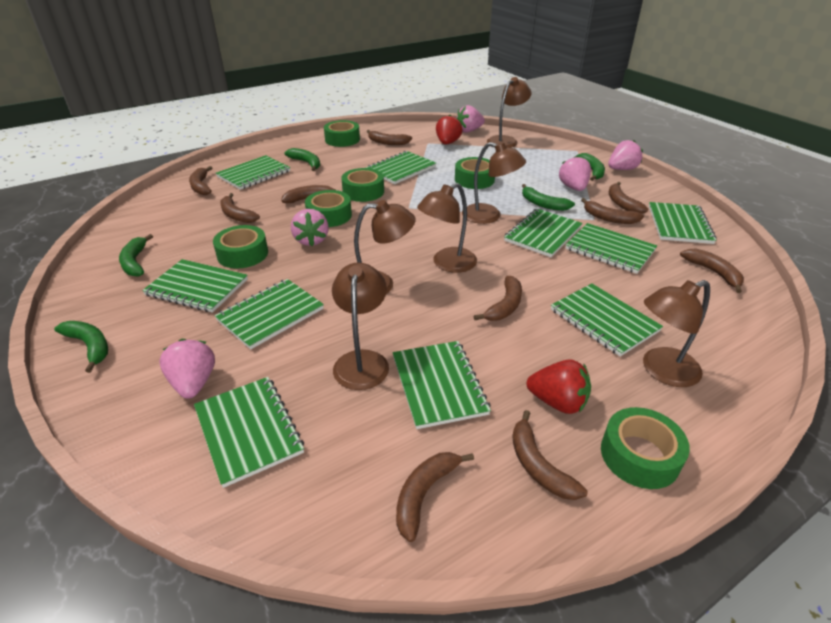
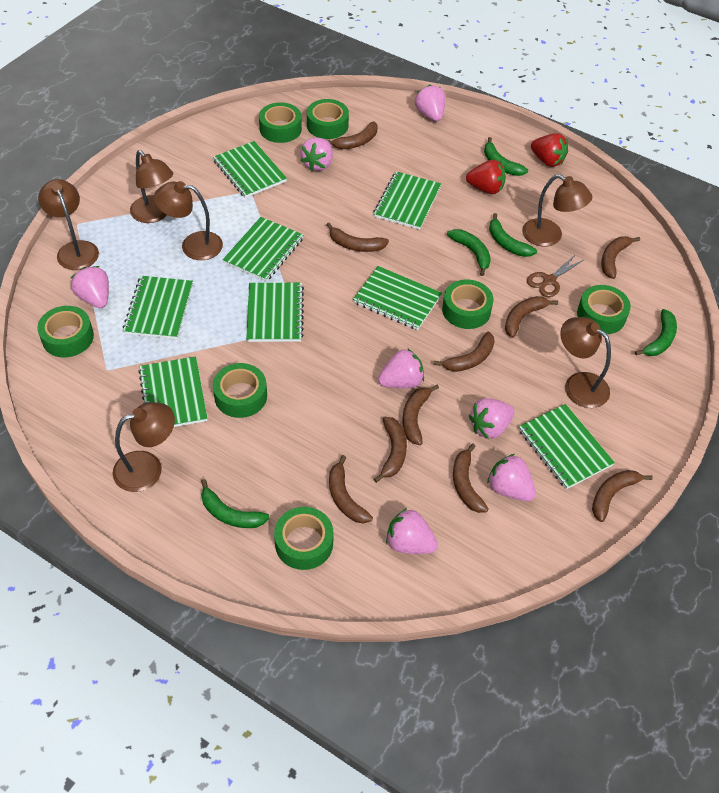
brown scissors: 0 -> 1
green notebook: 10 -> 8
green tape: 6 -> 7
pink strawberry: 5 -> 7

